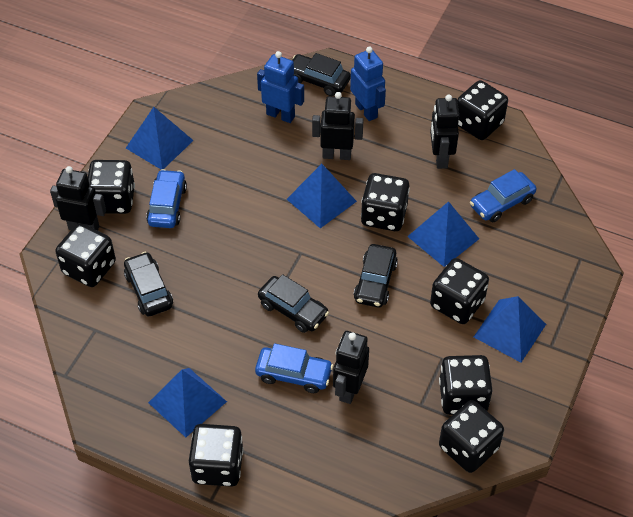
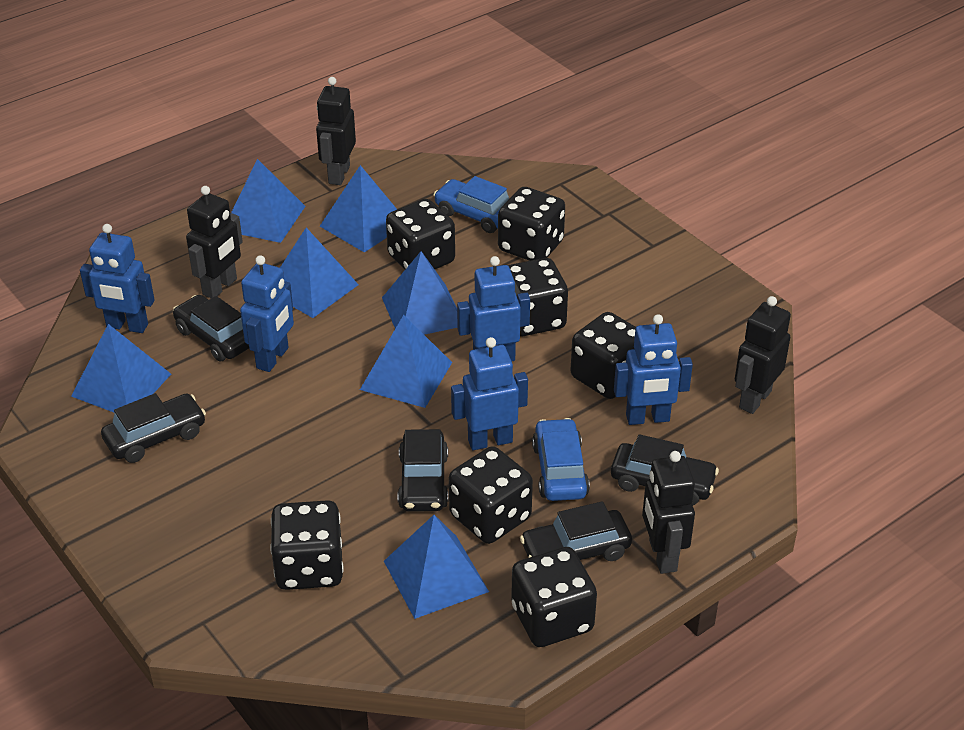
black car: 4 -> 5
black dice: 8 -> 7
blue car: 3 -> 2
blue pyramid: 5 -> 7
blue robot: 2 -> 5

